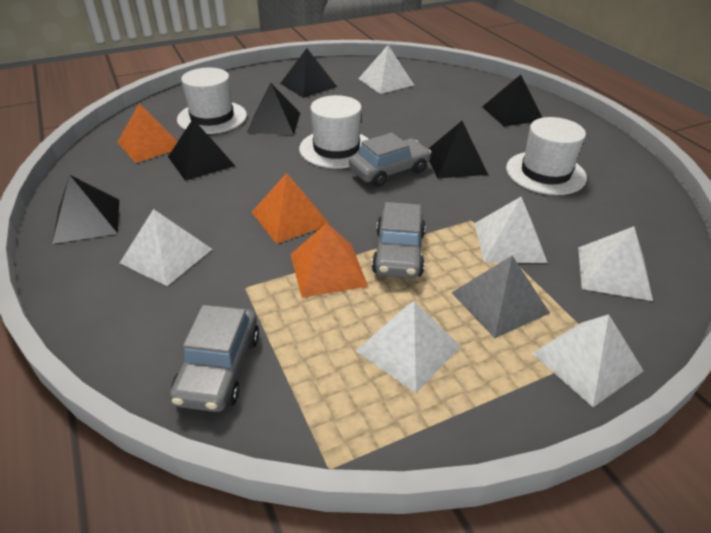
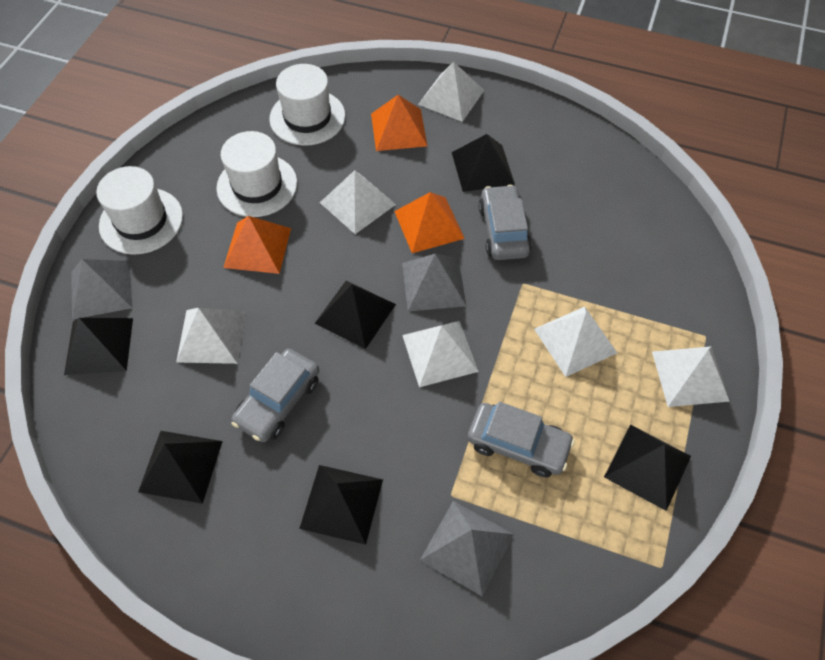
grey pyramid: 1 -> 3

